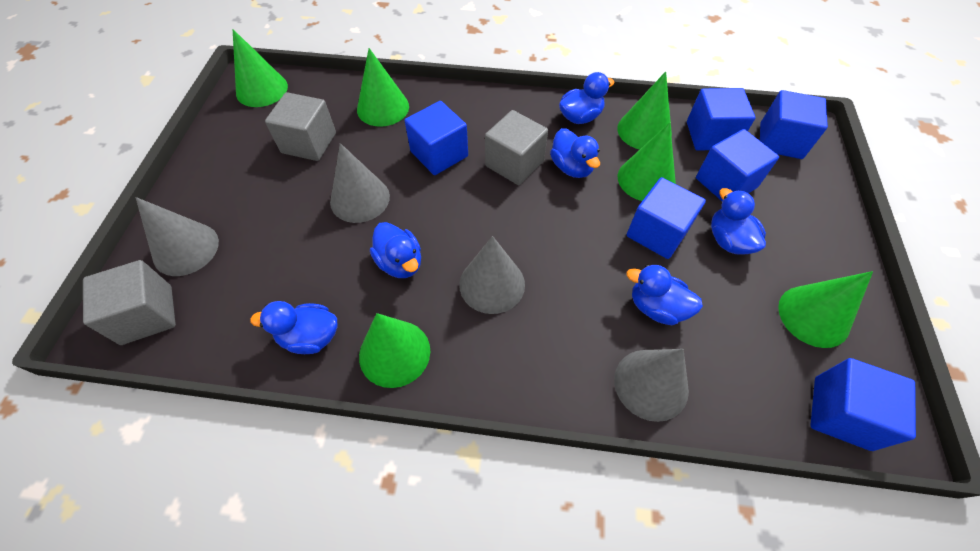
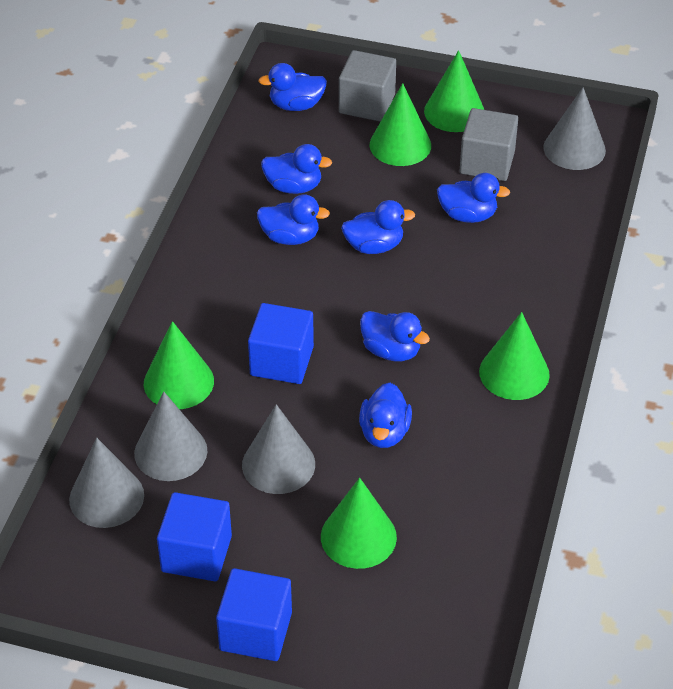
blue cube: 6 -> 3
blue duck: 6 -> 7
green cone: 6 -> 5
grey cube: 3 -> 2

